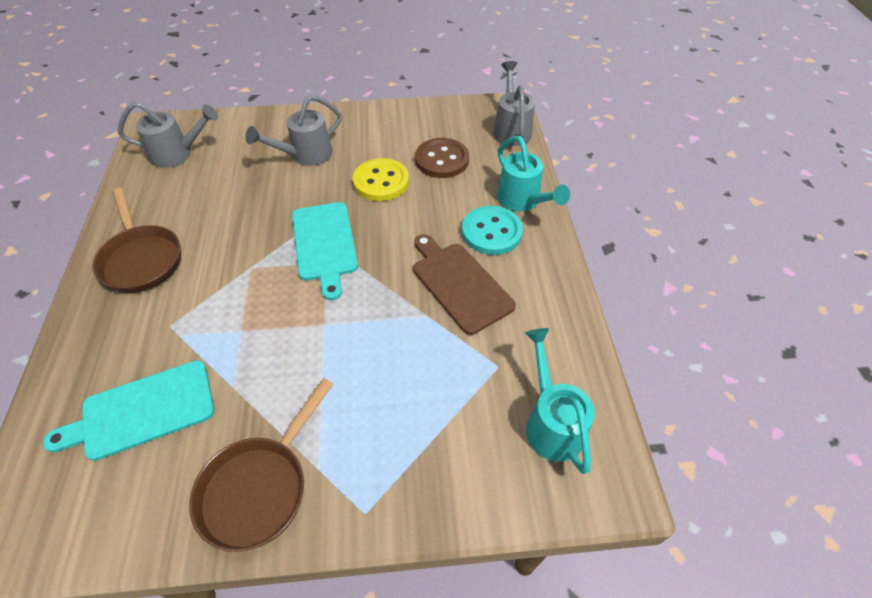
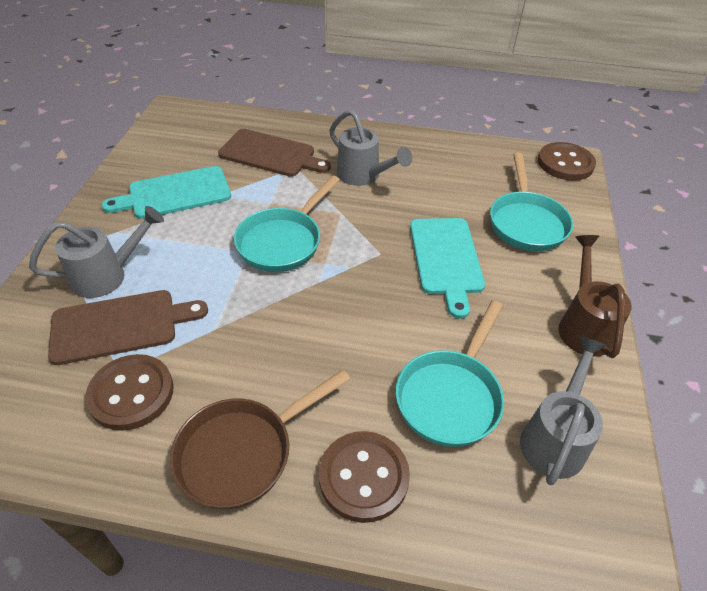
brown button: 1 -> 3
brown cutting board: 1 -> 2
brown pan: 2 -> 1
brown watering can: 0 -> 1
turquoise button: 1 -> 0
turquoise pan: 0 -> 3
turquoise watering can: 2 -> 0
yellow button: 1 -> 0

